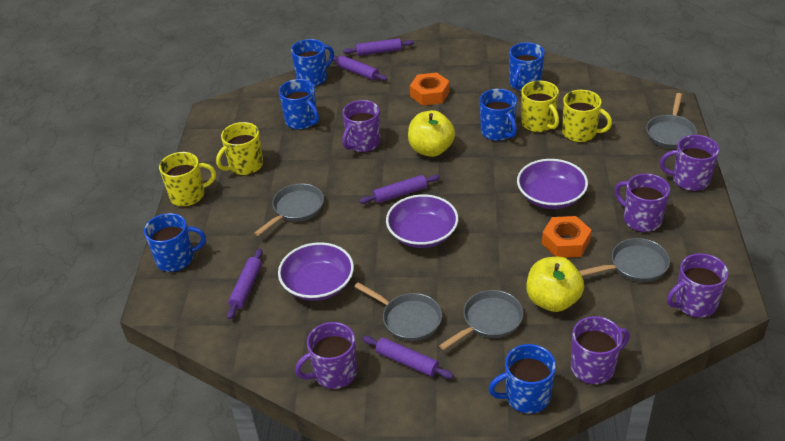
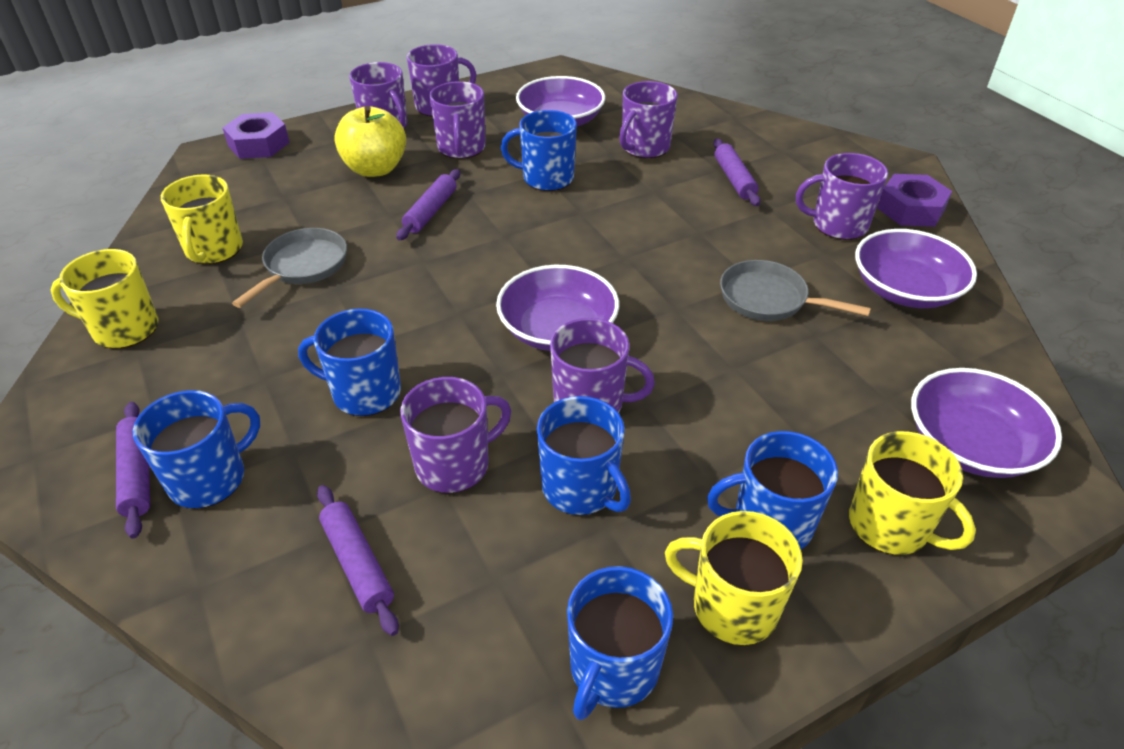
grey pan: 5 -> 2
orange nut: 2 -> 0
purple bowl: 3 -> 4
purple mug: 6 -> 7
purple nut: 0 -> 2
purple rolling pin: 5 -> 4
yellow apple: 2 -> 1

